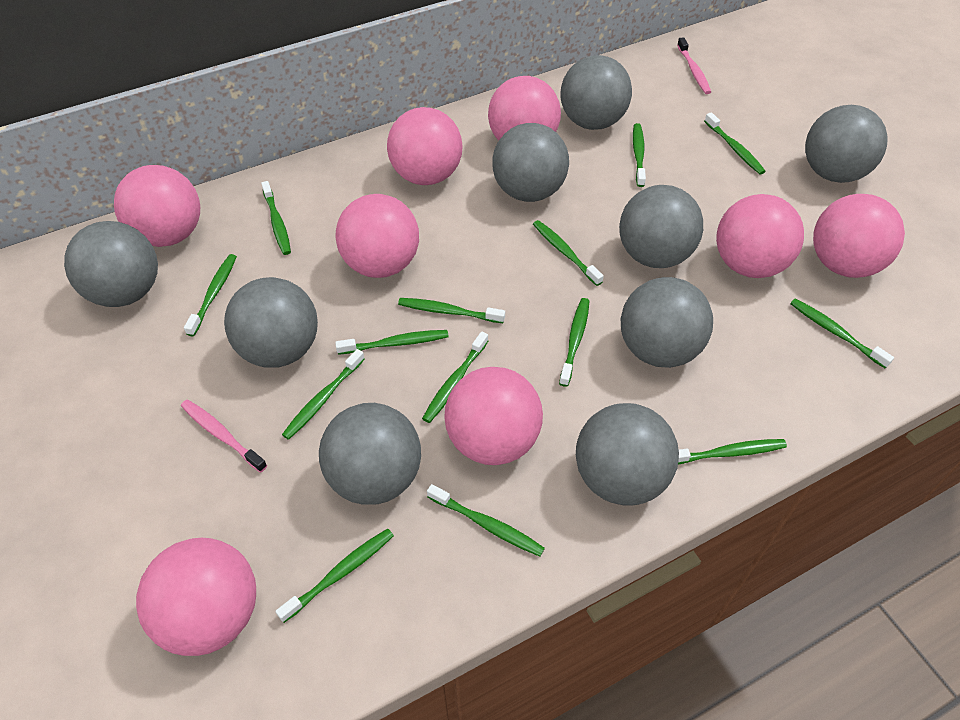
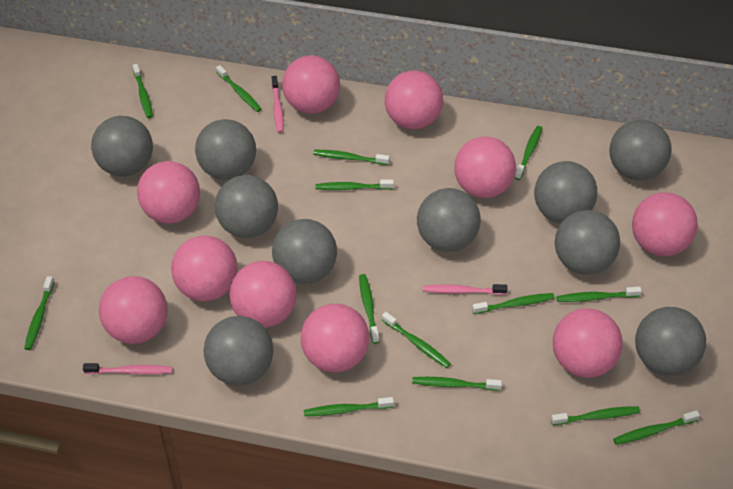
grey ball: 9 -> 10
pink ball: 8 -> 10
pink toothbrush: 2 -> 3

